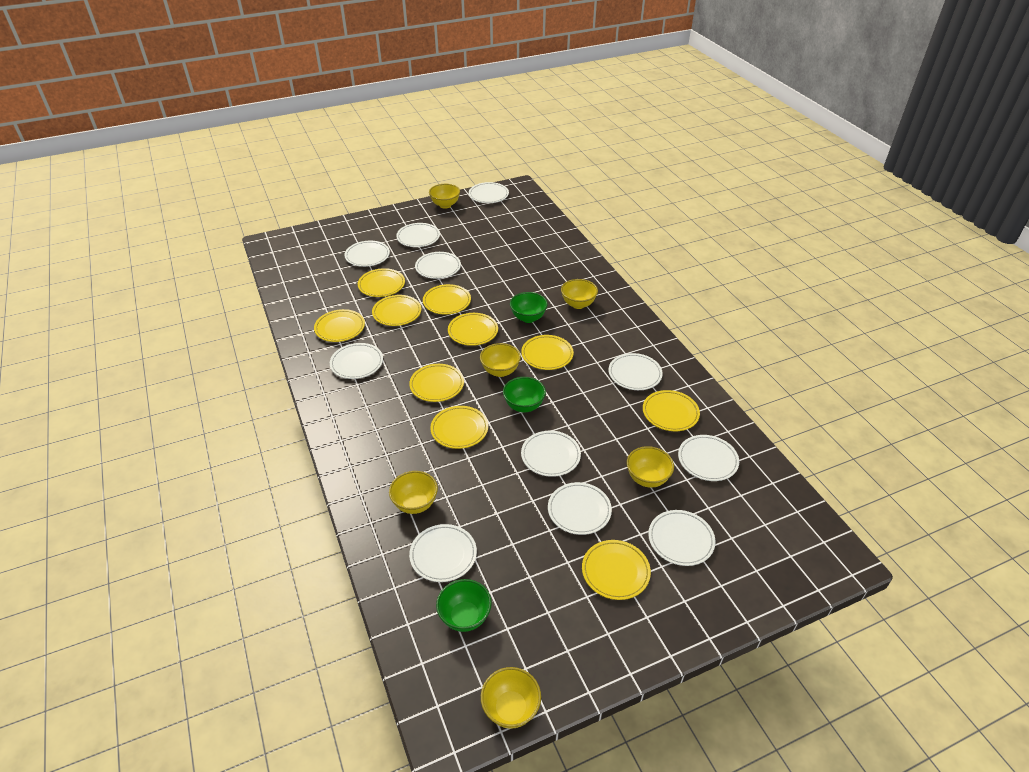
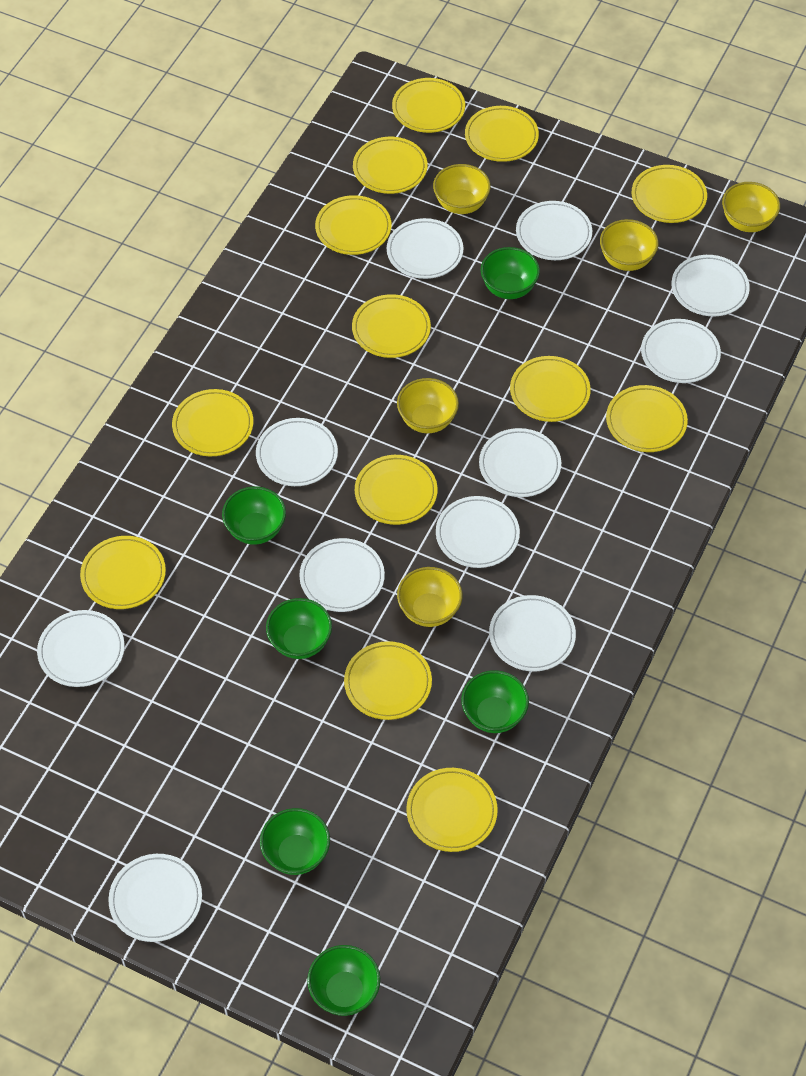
green bowl: 3 -> 6
yellow bowl: 6 -> 5
yellow plate: 10 -> 13

